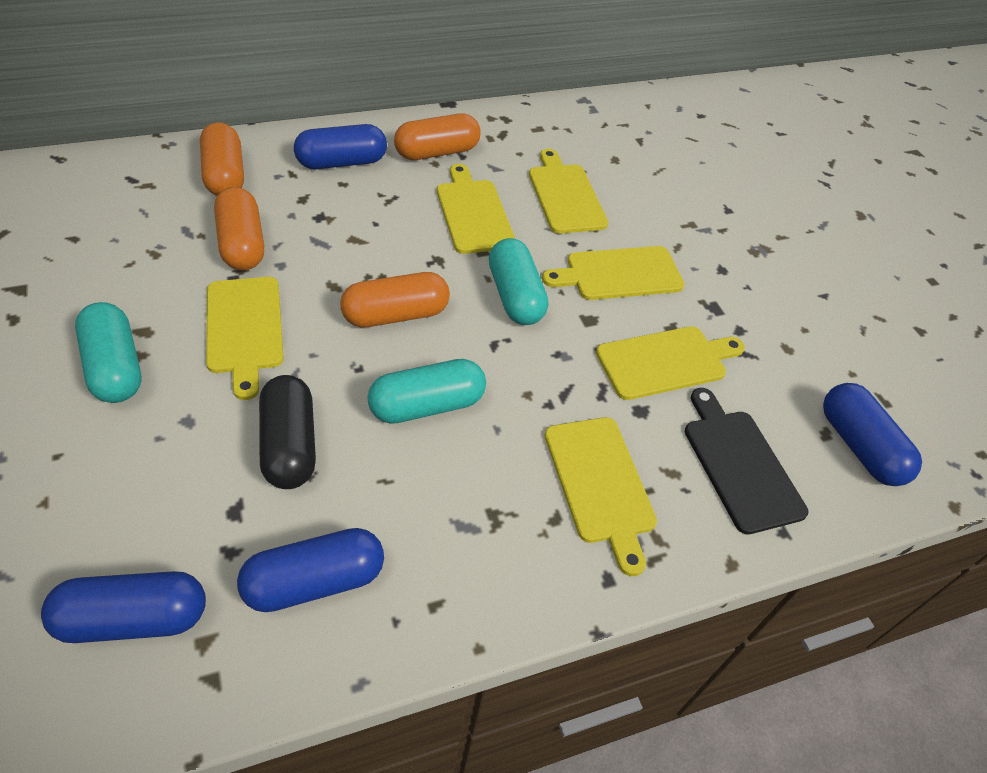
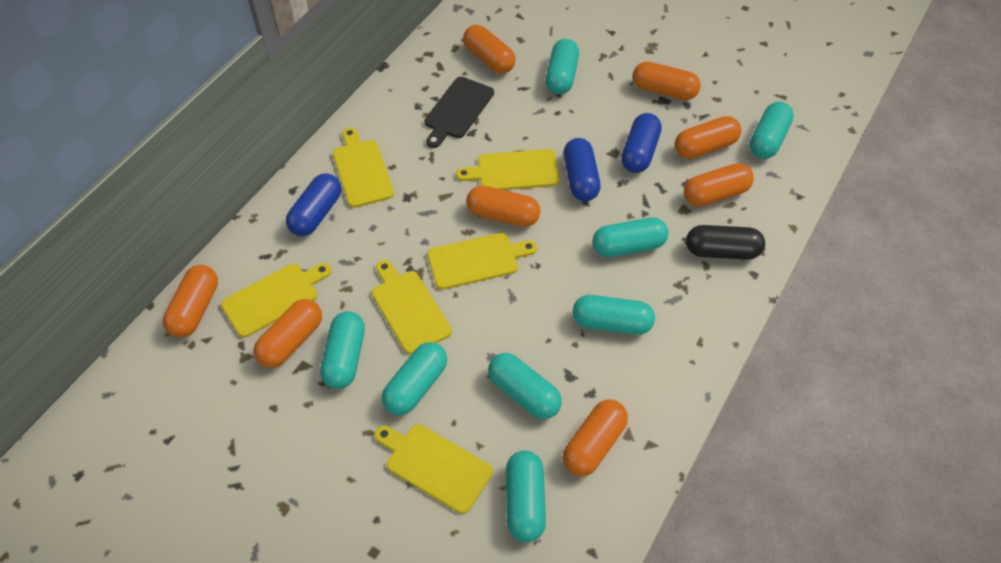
blue capsule: 4 -> 3
orange capsule: 4 -> 8
turquoise capsule: 3 -> 8

